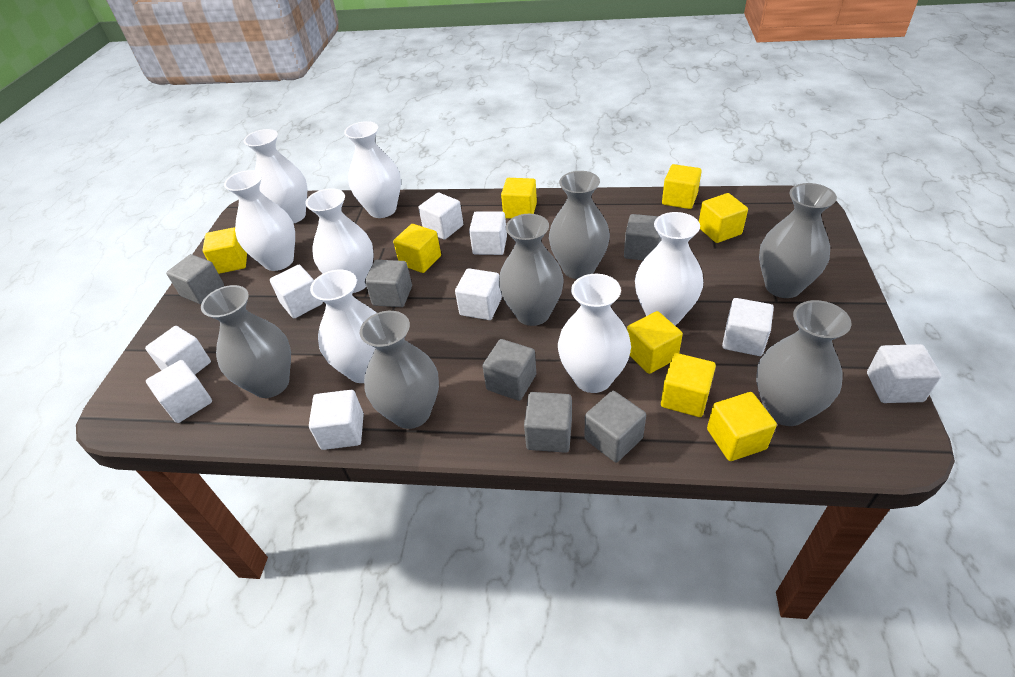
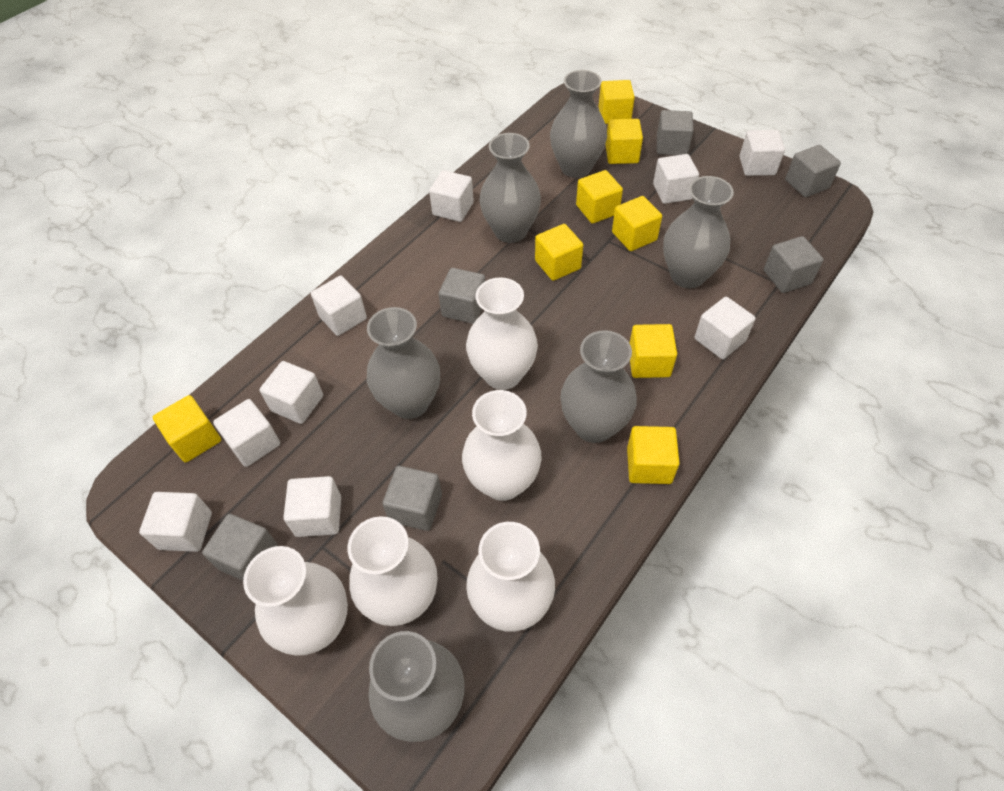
white vase: 7 -> 5

